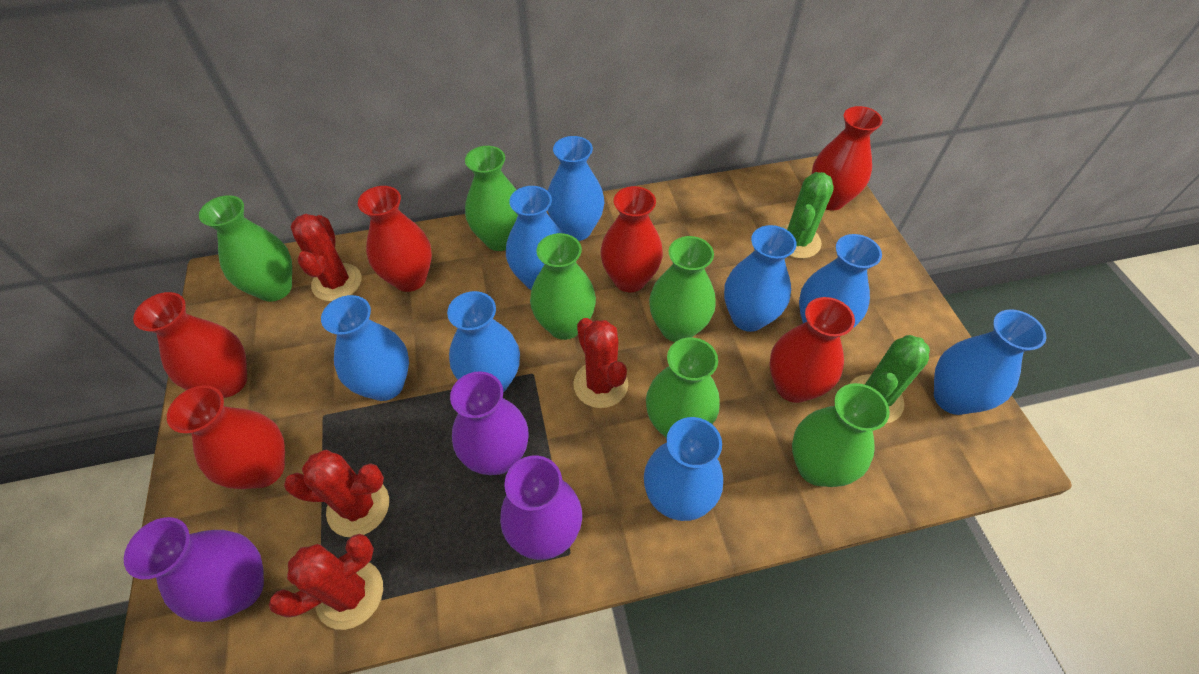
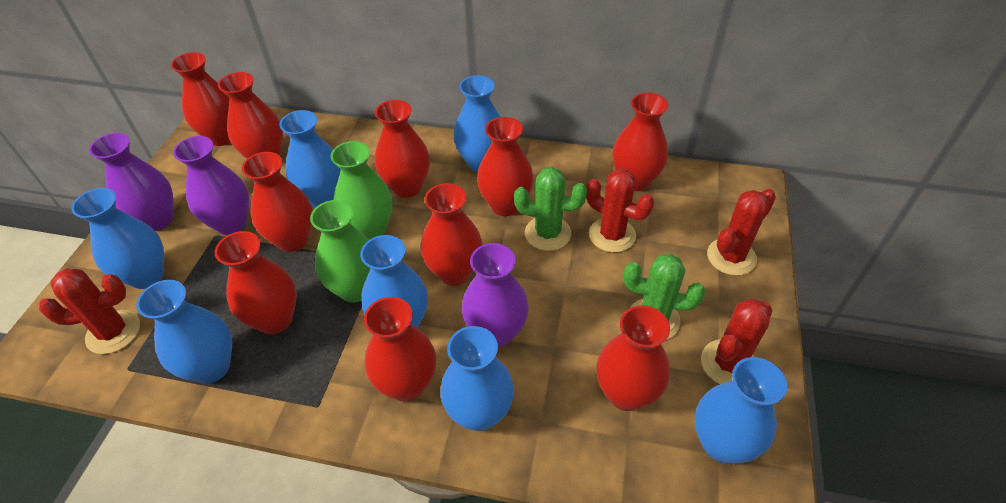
blue vase: 8 -> 7
green vase: 6 -> 2
red vase: 6 -> 10

